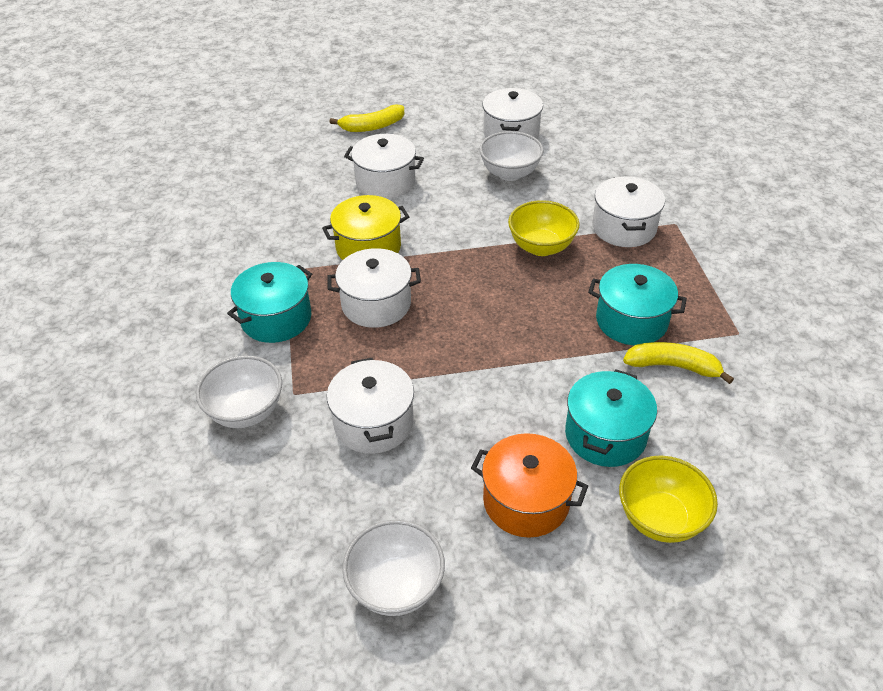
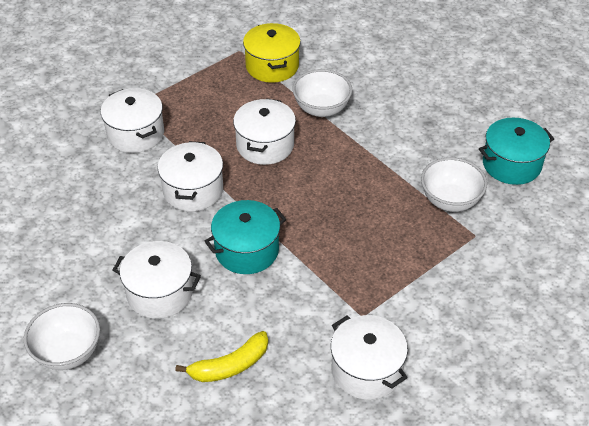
orange pot: 1 -> 0
turquoise pot: 3 -> 2
yellow banana: 2 -> 1
yellow bowl: 2 -> 0

